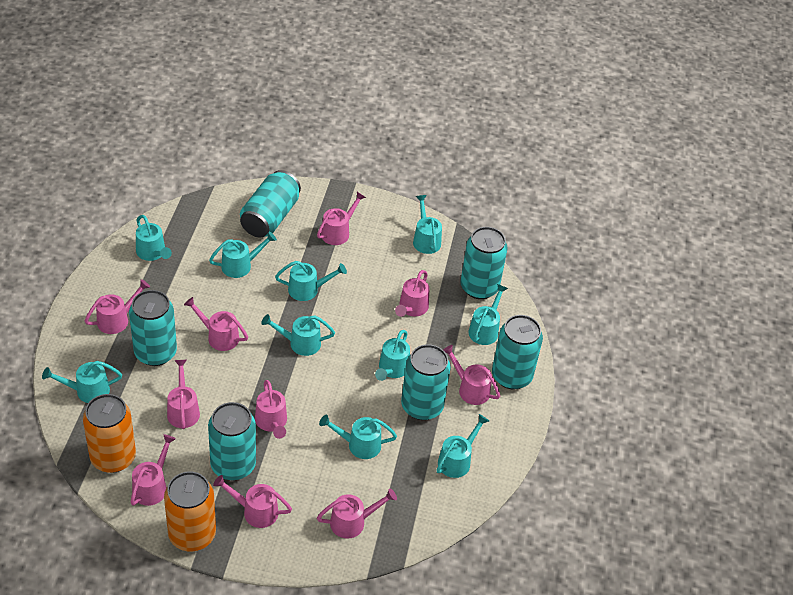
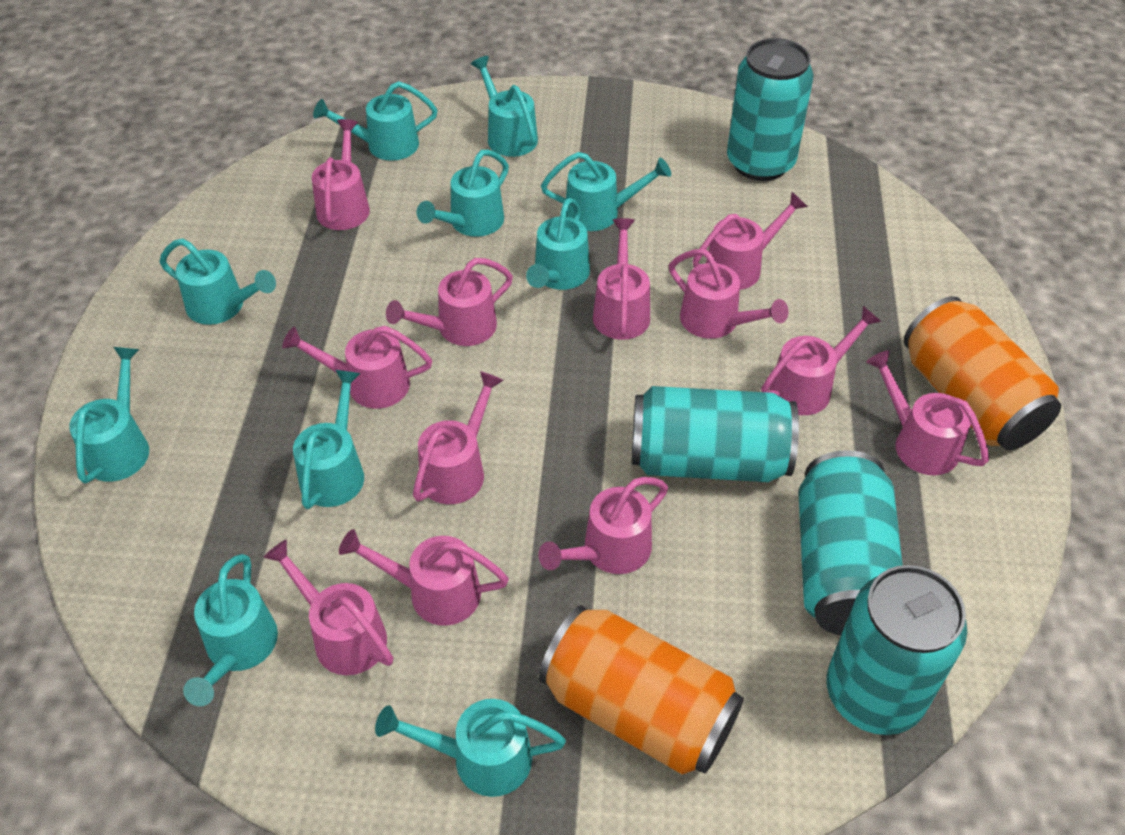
pink watering can: 10 -> 12
turquoise can: 6 -> 4

